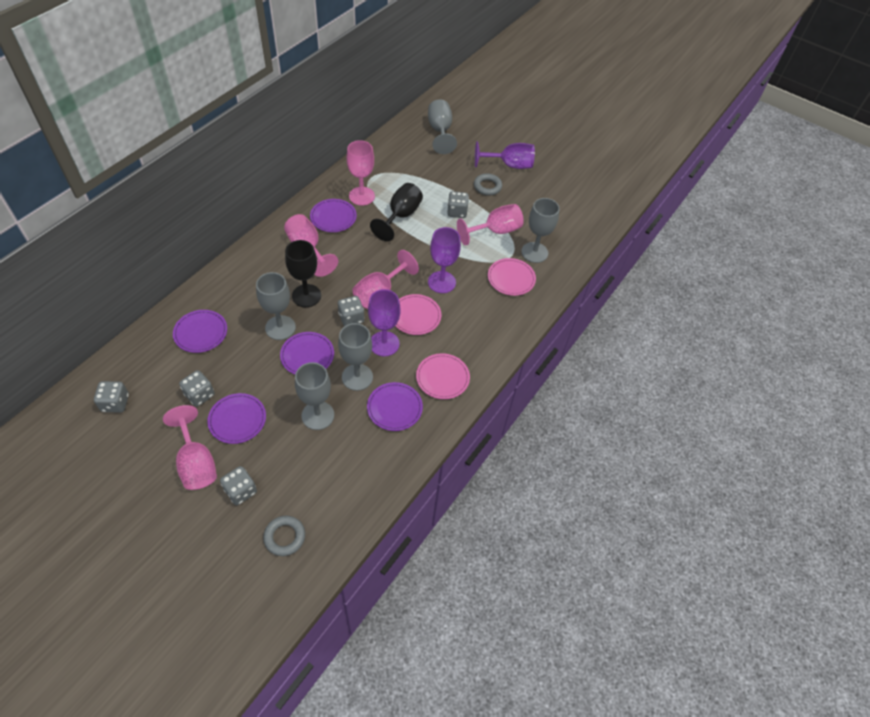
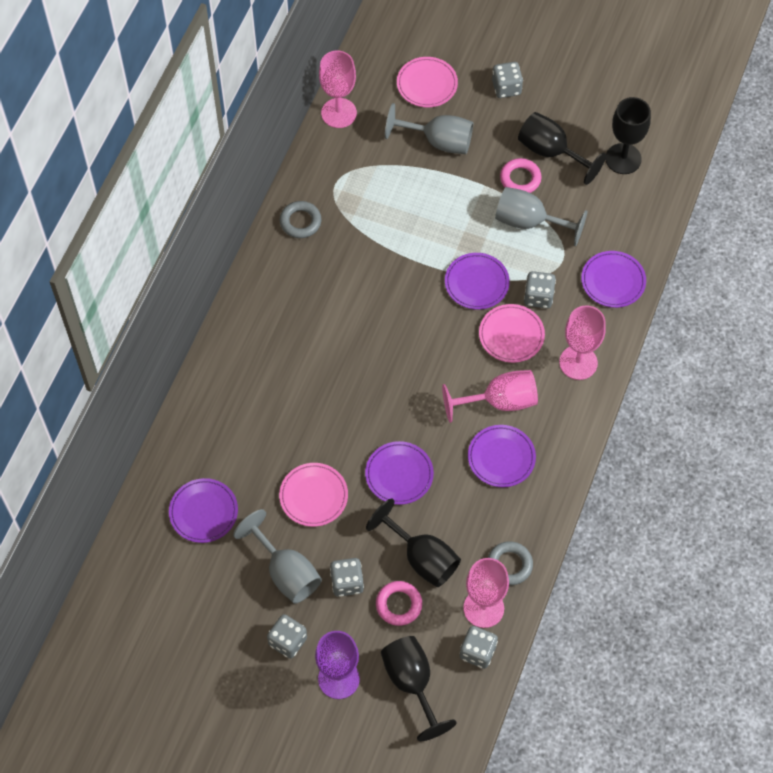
black goblet: 2 -> 4
grey goblet: 5 -> 3
pink goblet: 5 -> 4
pink ring: 0 -> 2
purple goblet: 3 -> 1

